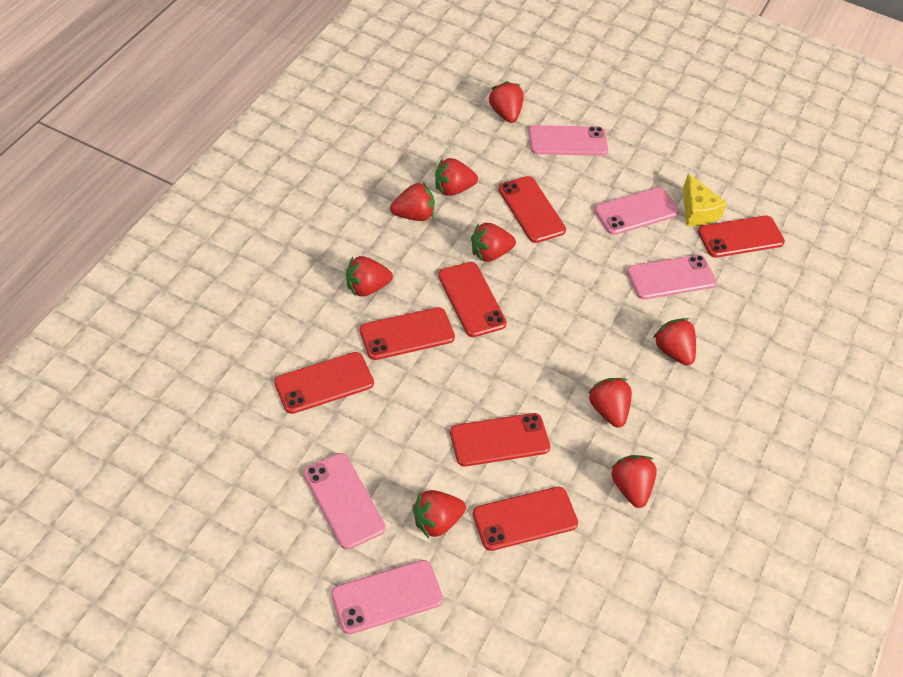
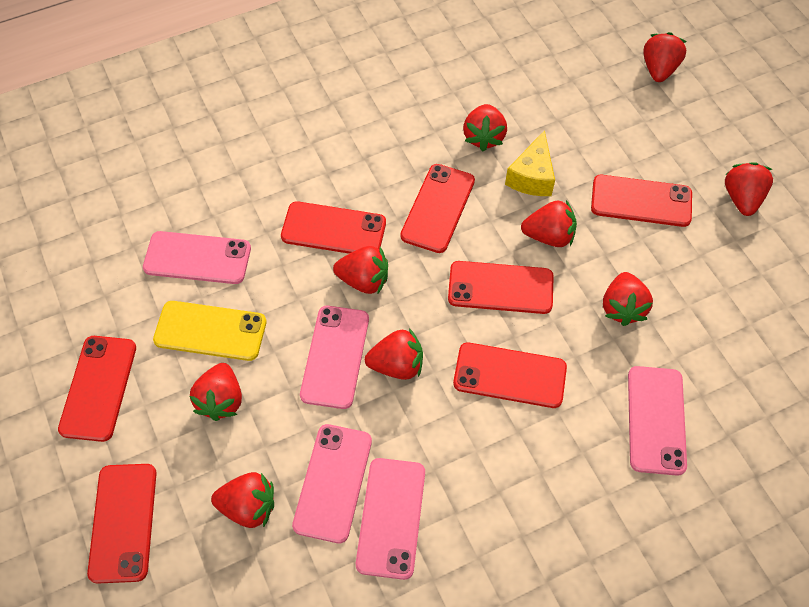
yellow phone: 0 -> 1

